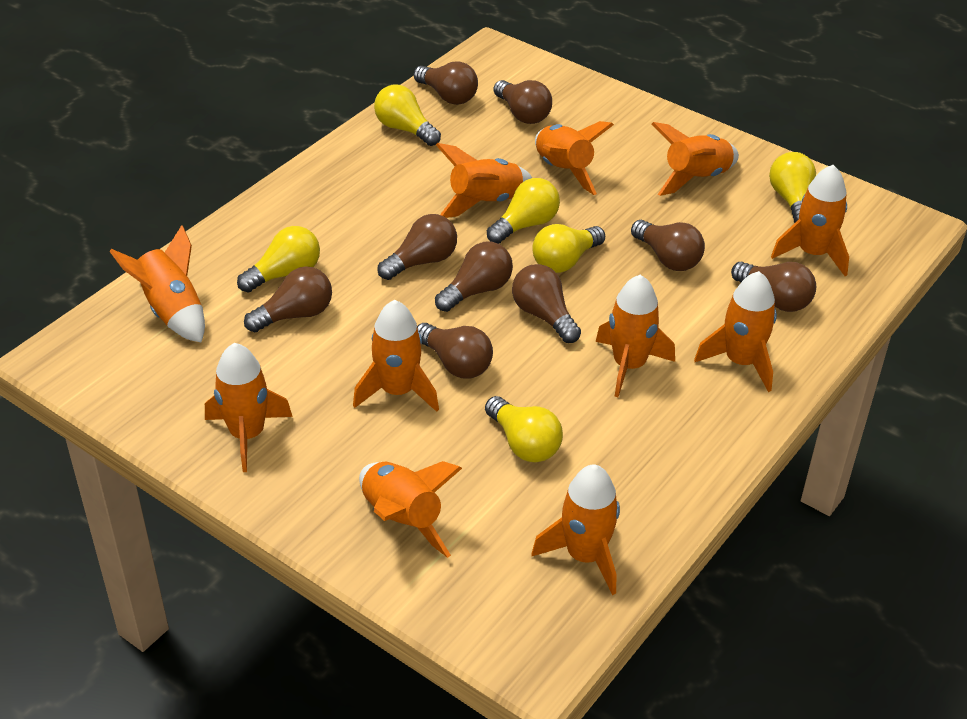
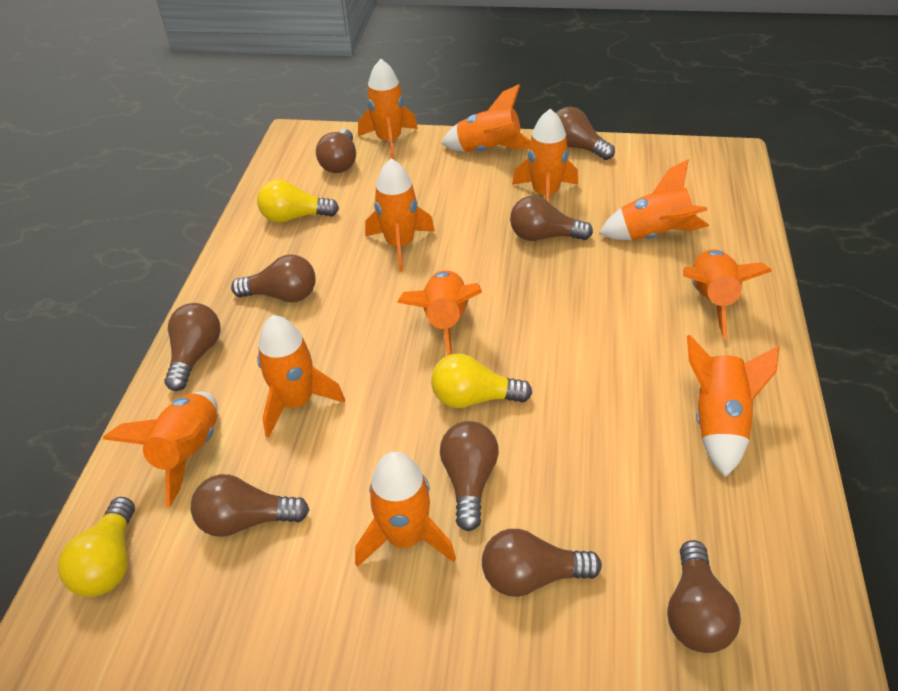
yellow light bulb: 6 -> 3

